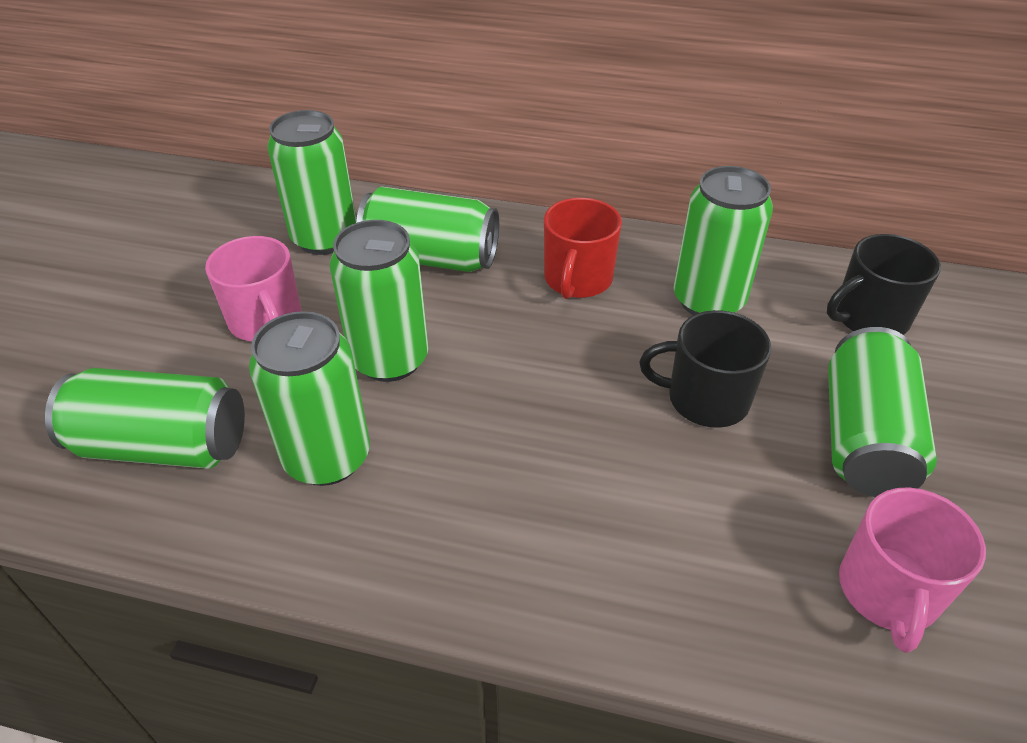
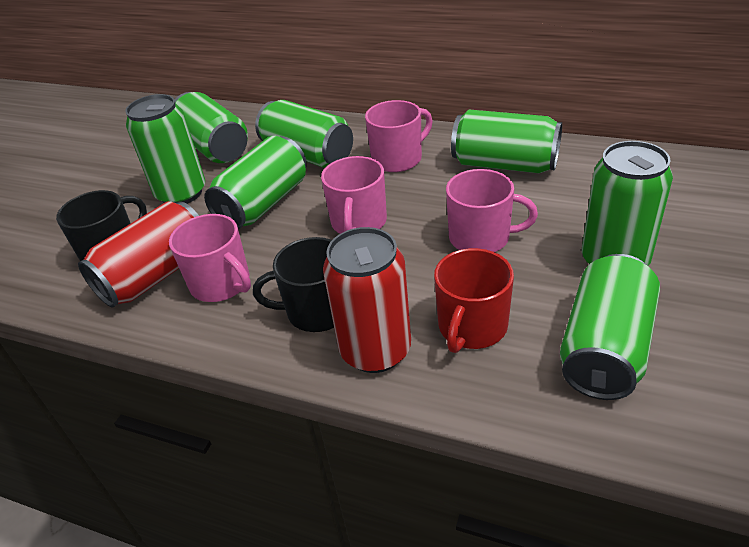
pink mug: 2 -> 4
red can: 0 -> 2

